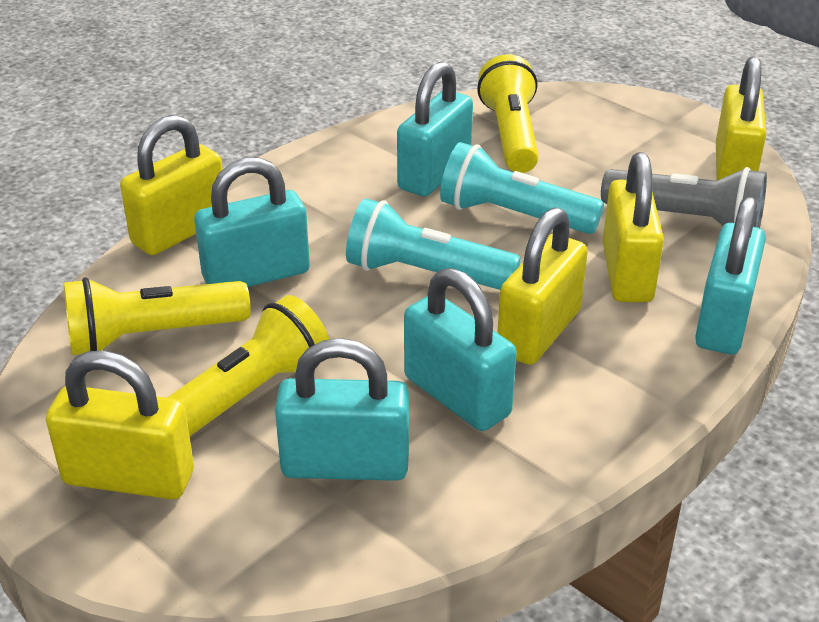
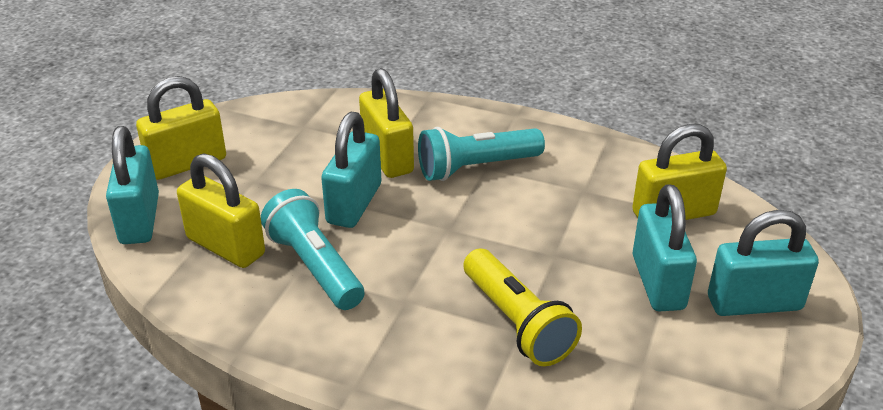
grey flashlight: 1 -> 0
turquoise padlock: 5 -> 4
yellow flashlight: 3 -> 1
yellow padlock: 5 -> 4

